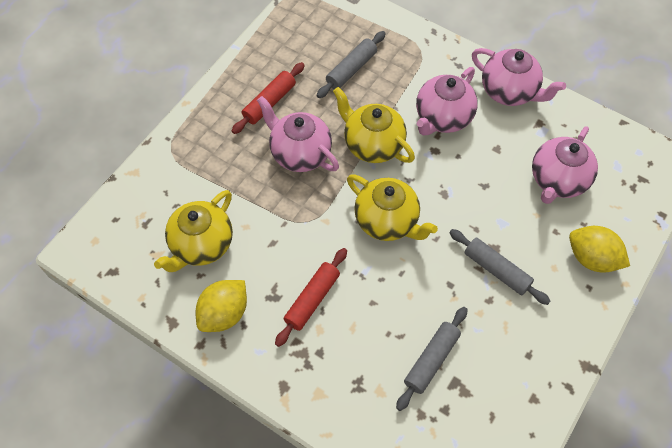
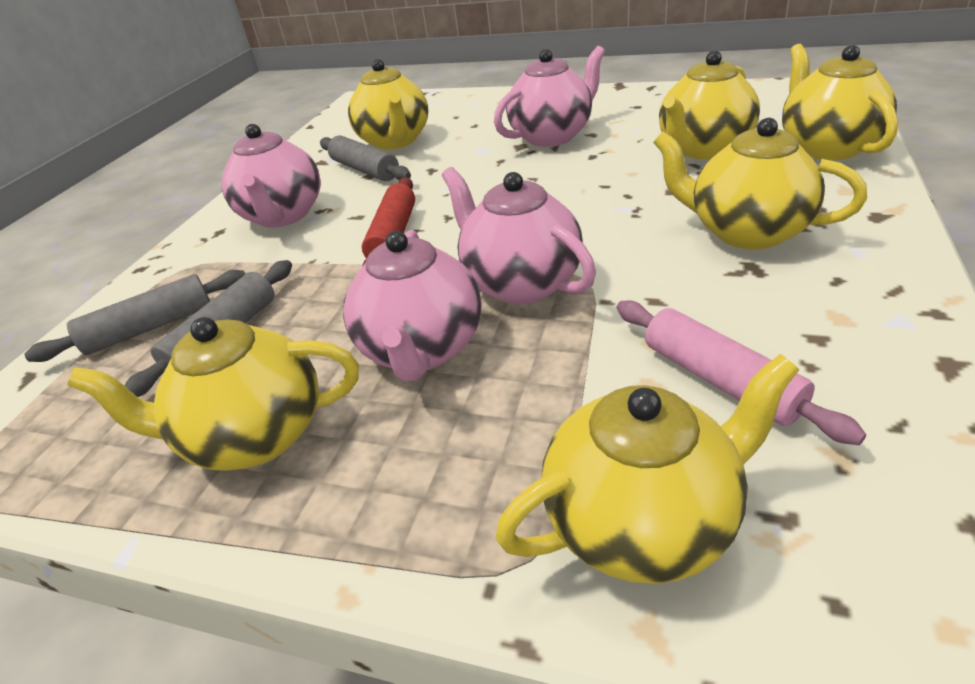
pink rolling pin: 0 -> 1
red rolling pin: 2 -> 1
yellow lemon: 2 -> 0
yellow teapot: 3 -> 6

